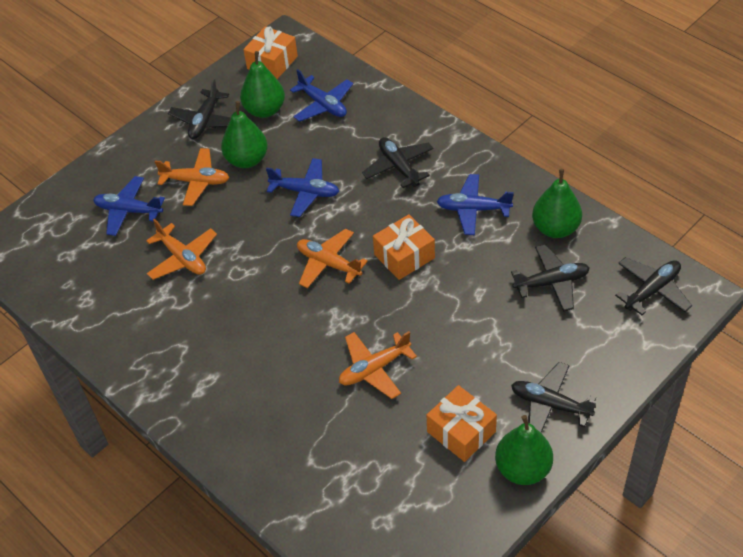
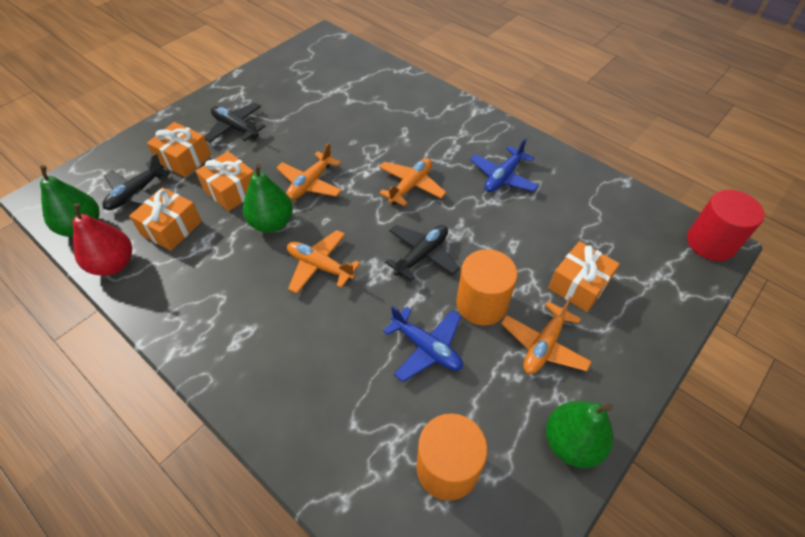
black plane: 5 -> 3
blue plane: 4 -> 2
green pear: 4 -> 3
orange cylinder: 0 -> 2
orange gift: 3 -> 4
red cylinder: 0 -> 1
red pear: 0 -> 1

